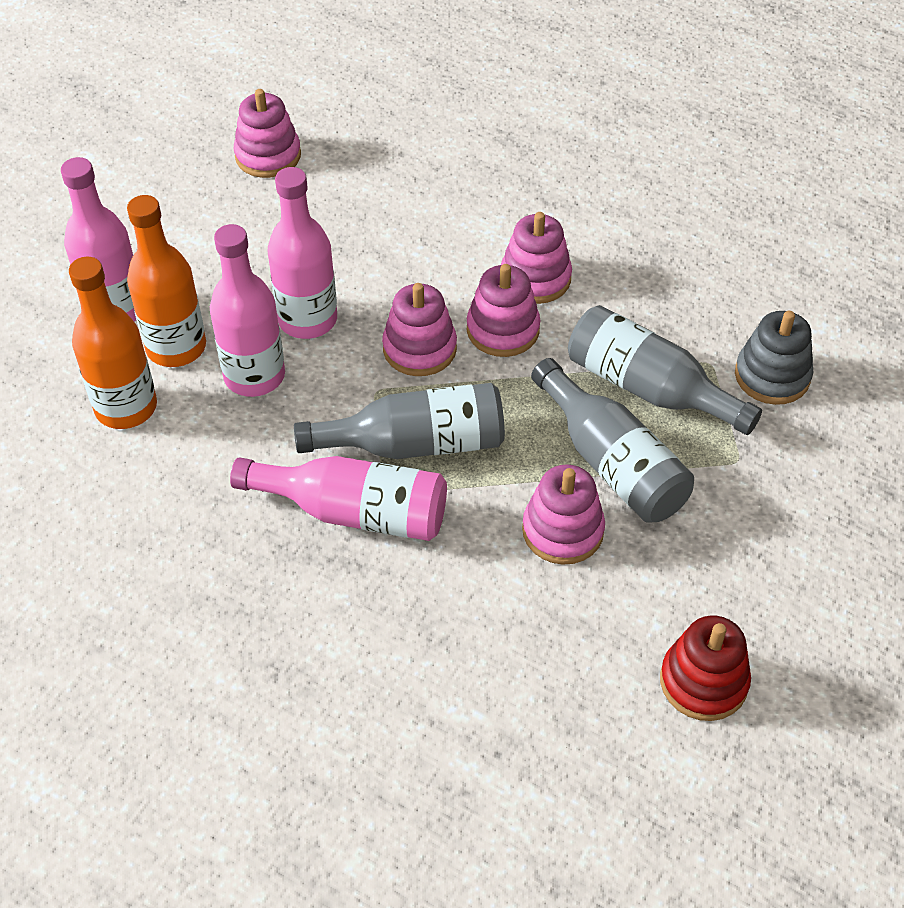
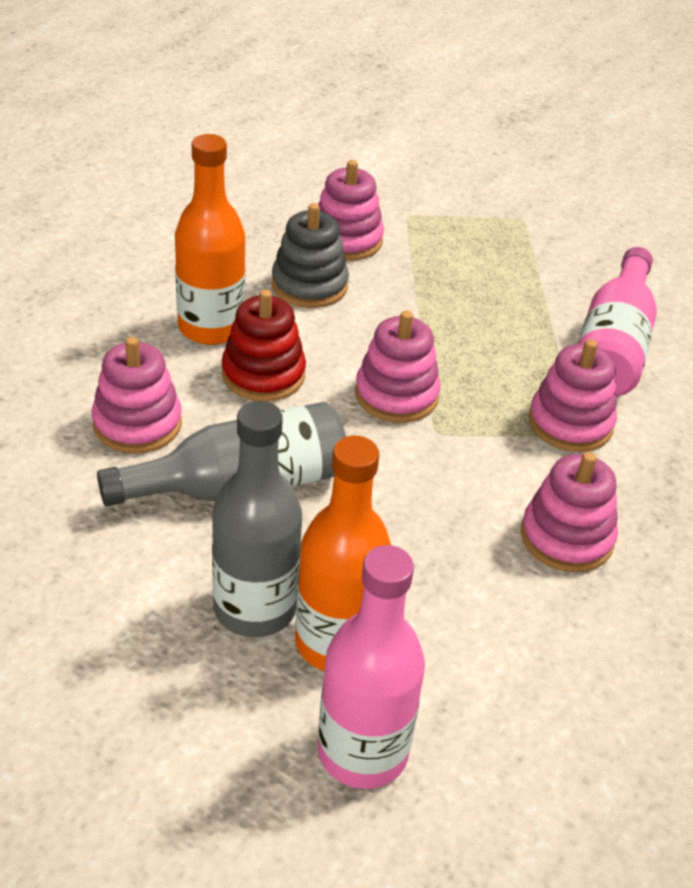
grey bottle: 3 -> 2
pink bottle: 4 -> 2

